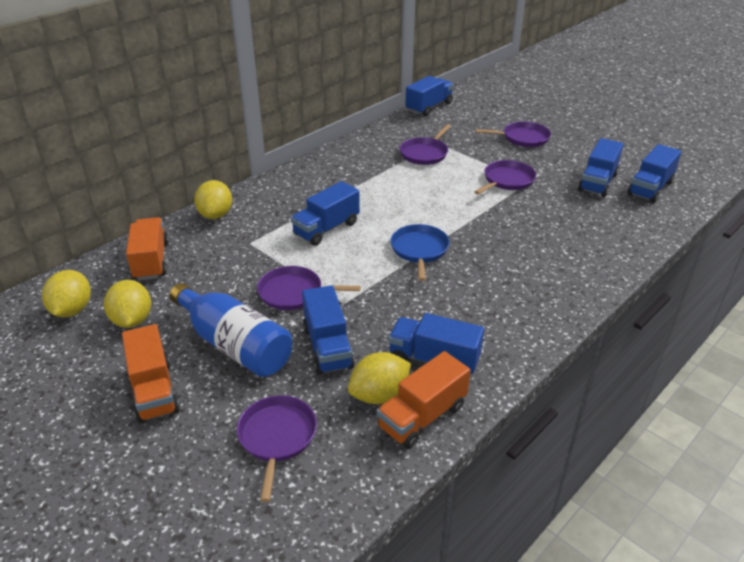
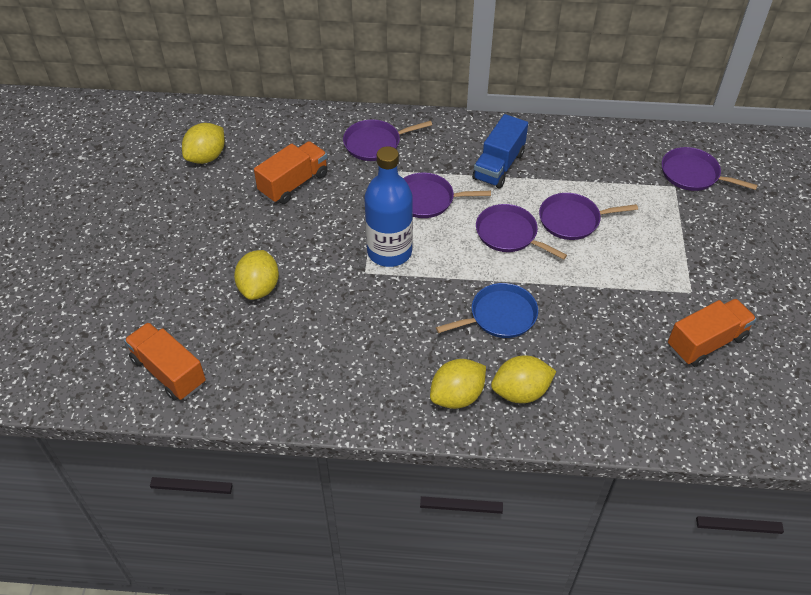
blue truck: 6 -> 1

